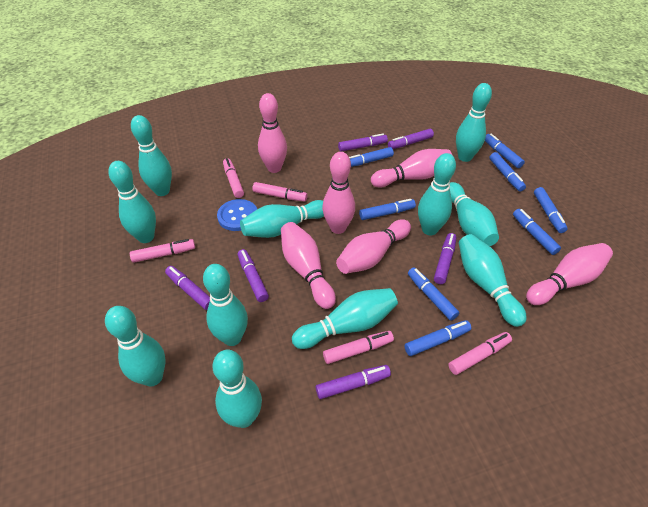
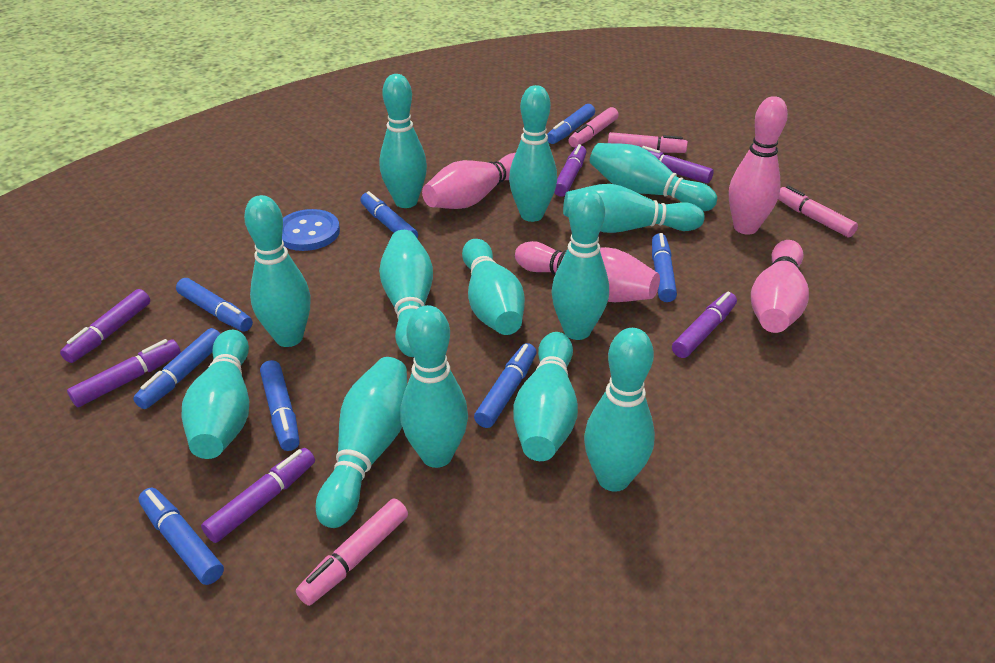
pink bowling pin: 6 -> 4
pink marker: 5 -> 4
turquoise bowling pin: 11 -> 13

